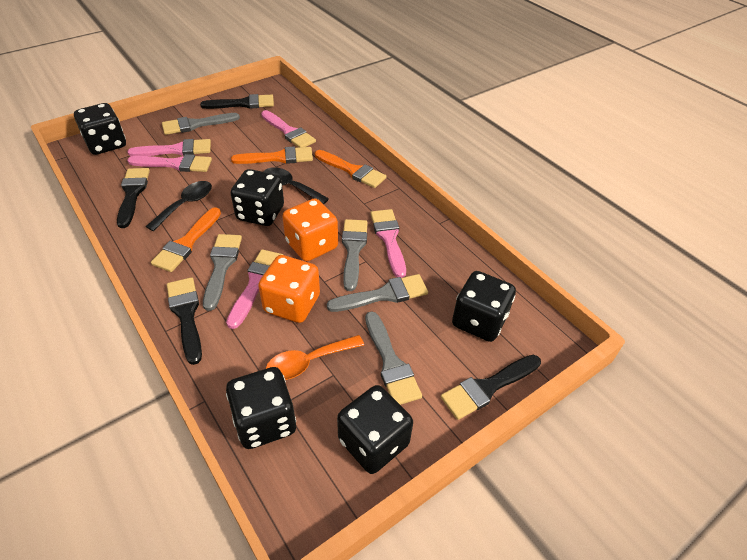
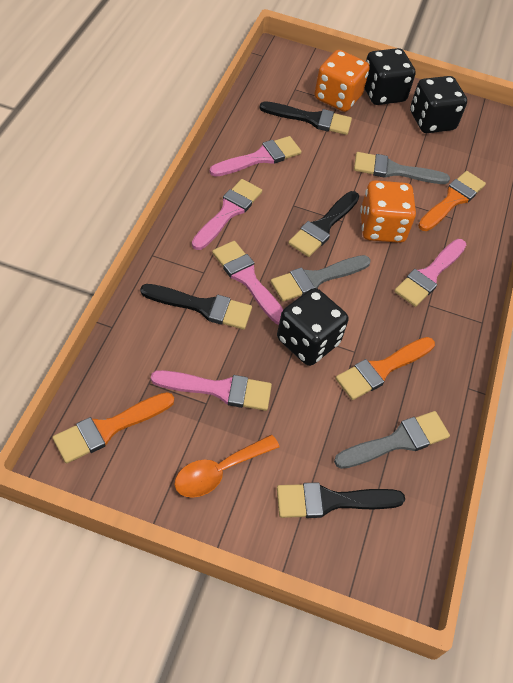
black dice: 5 -> 3
black spoon: 2 -> 0
grey brush: 5 -> 3

